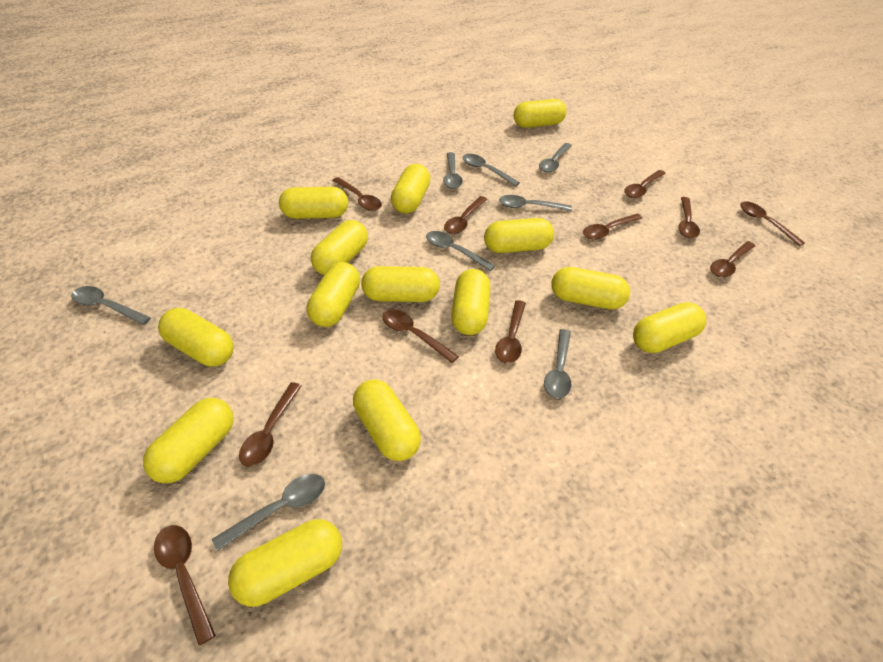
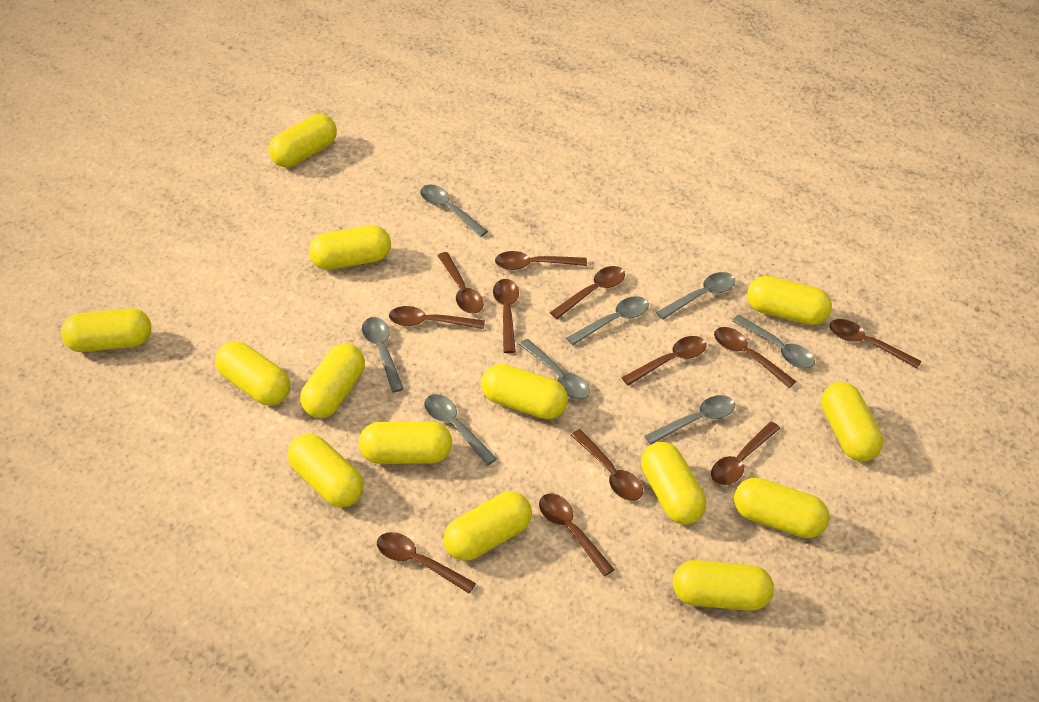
brown spoon: 11 -> 12

